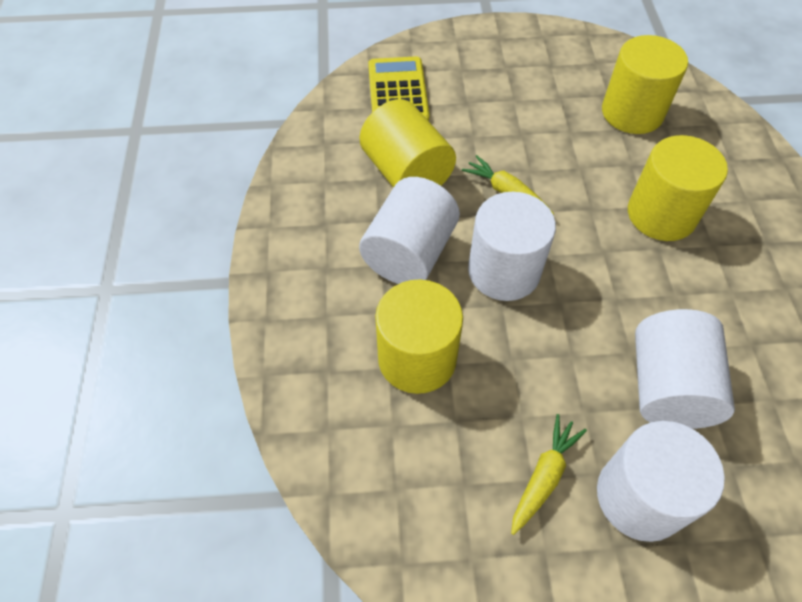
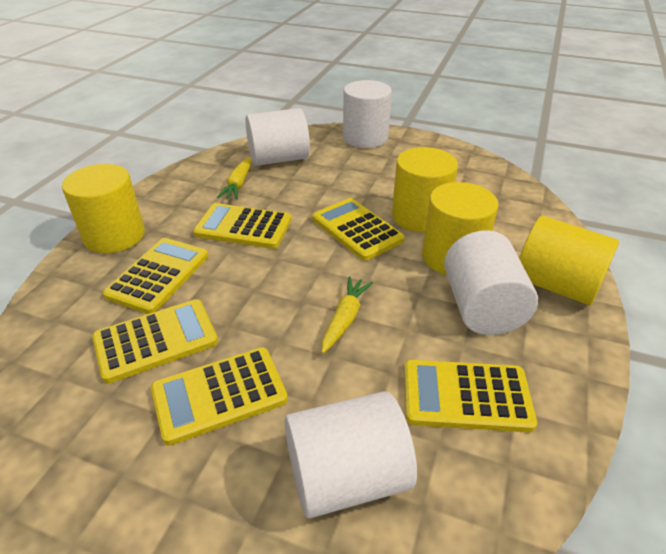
yellow calculator: 1 -> 6

